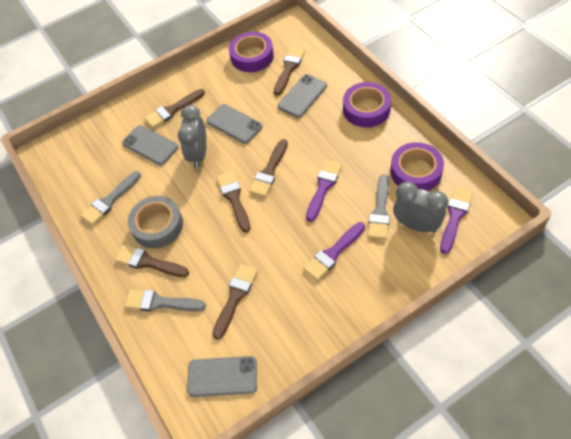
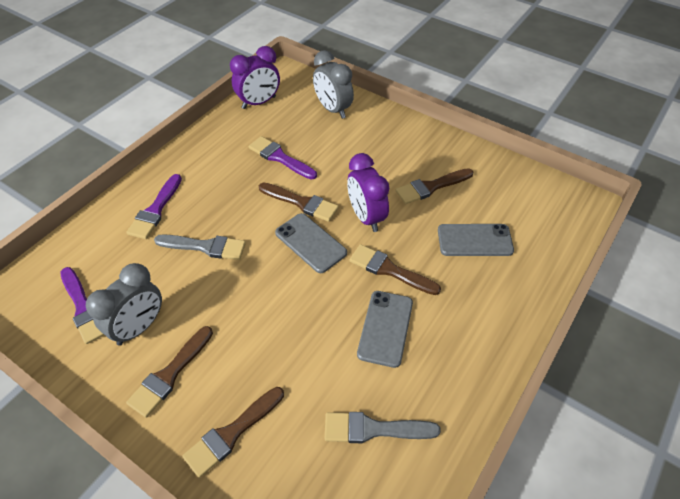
brown brush: 6 -> 5
grey brush: 3 -> 2
grey phone: 4 -> 3
grey tape: 1 -> 0
purple clock: 0 -> 2
purple tape: 3 -> 0

